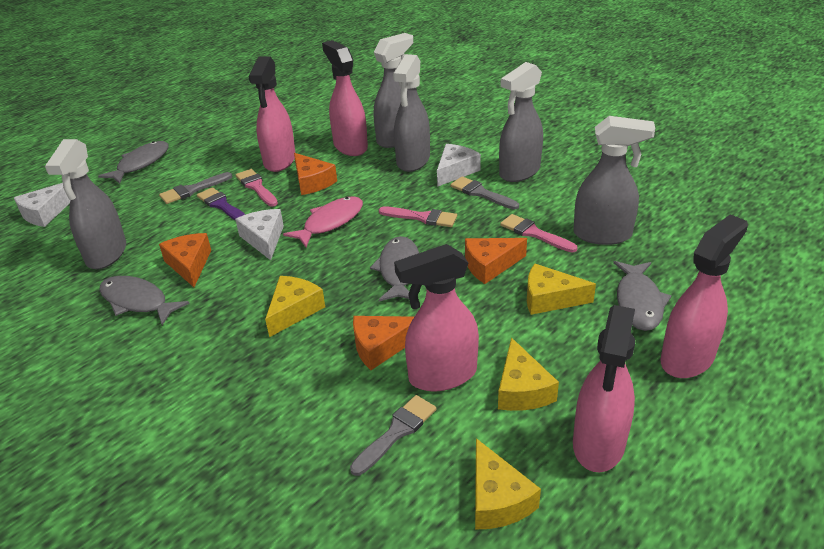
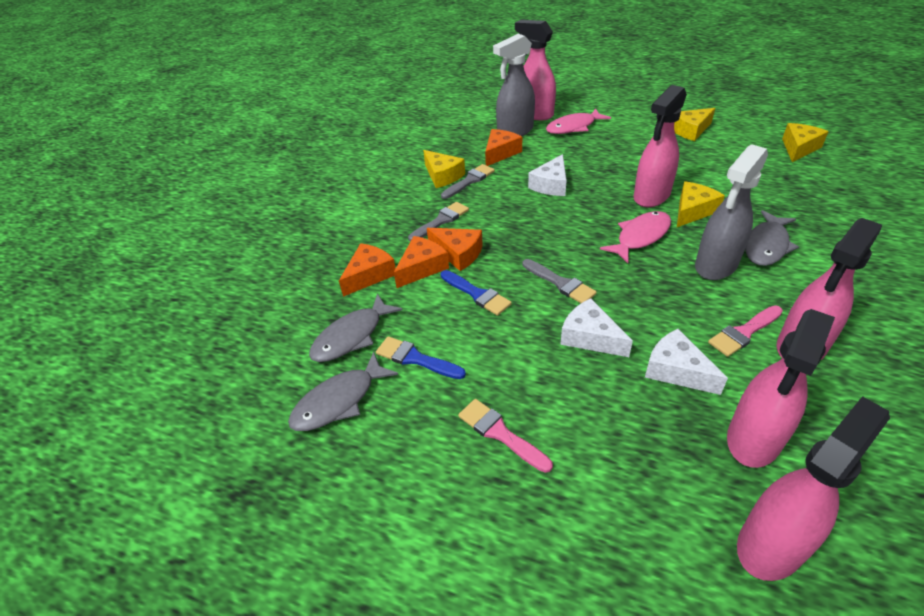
blue brush: 0 -> 2
grey fish: 4 -> 3
grey spray bottle: 5 -> 2
pink brush: 3 -> 2
pink fish: 1 -> 2
purple brush: 1 -> 0

